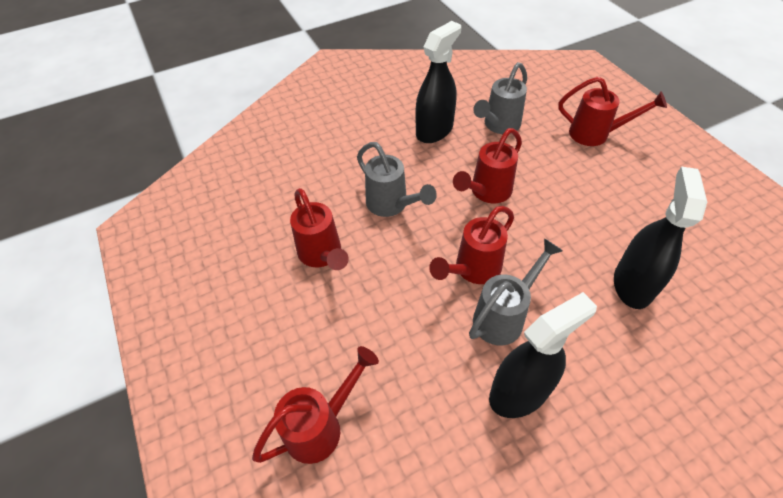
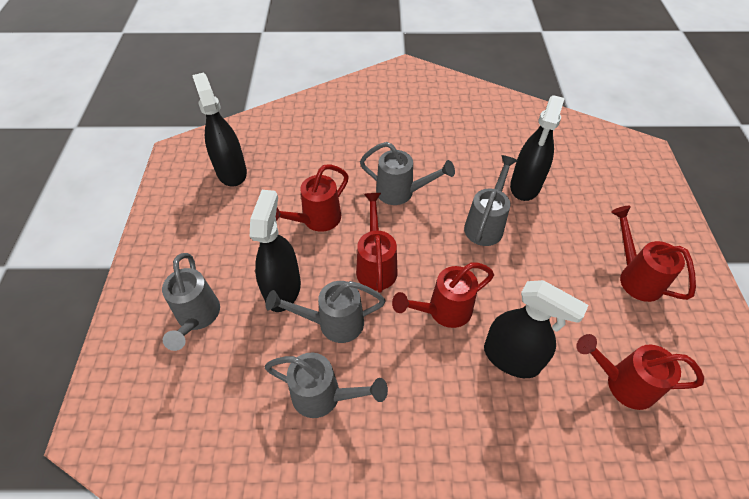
black spray bottle: 3 -> 4
grey watering can: 3 -> 5

